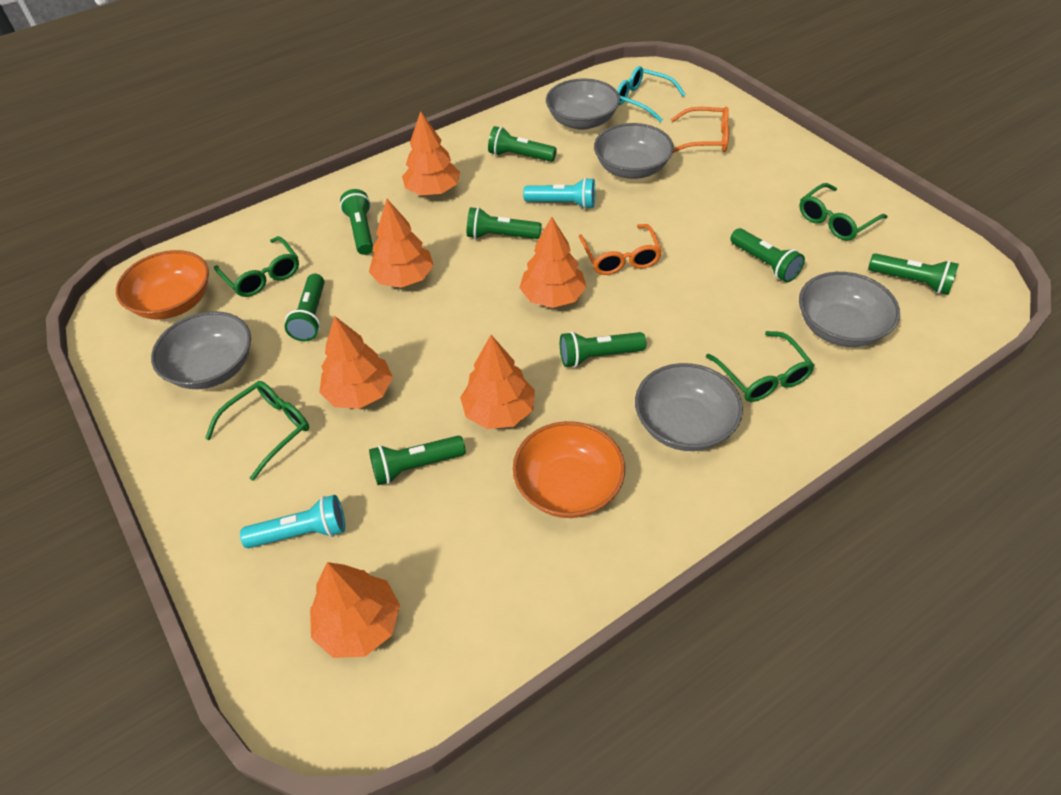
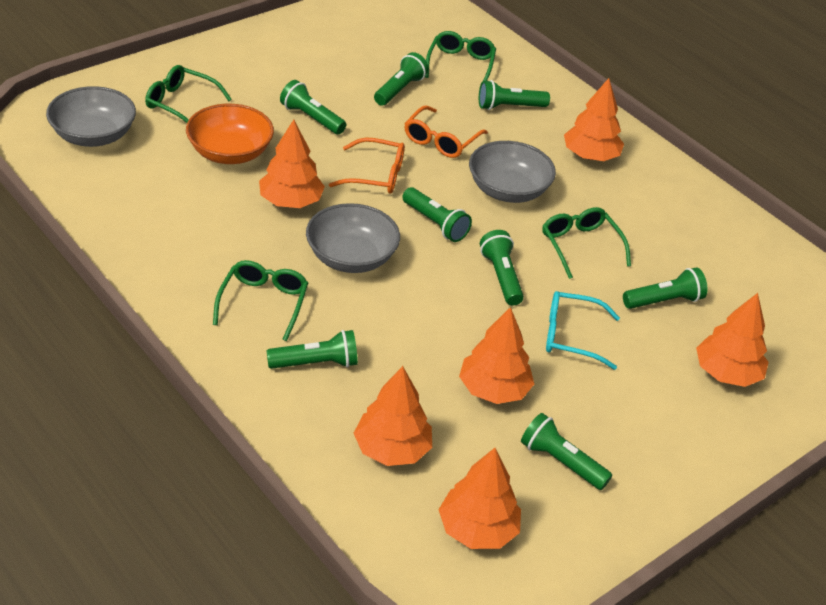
grey bowl: 5 -> 3
orange bowl: 2 -> 1
turquoise flashlight: 2 -> 0

